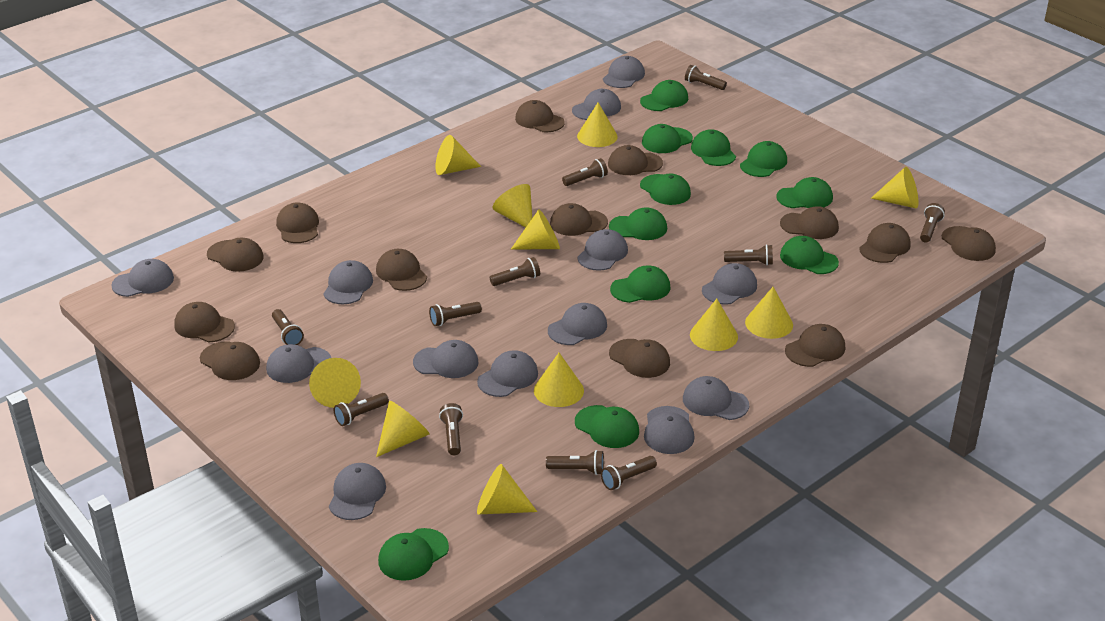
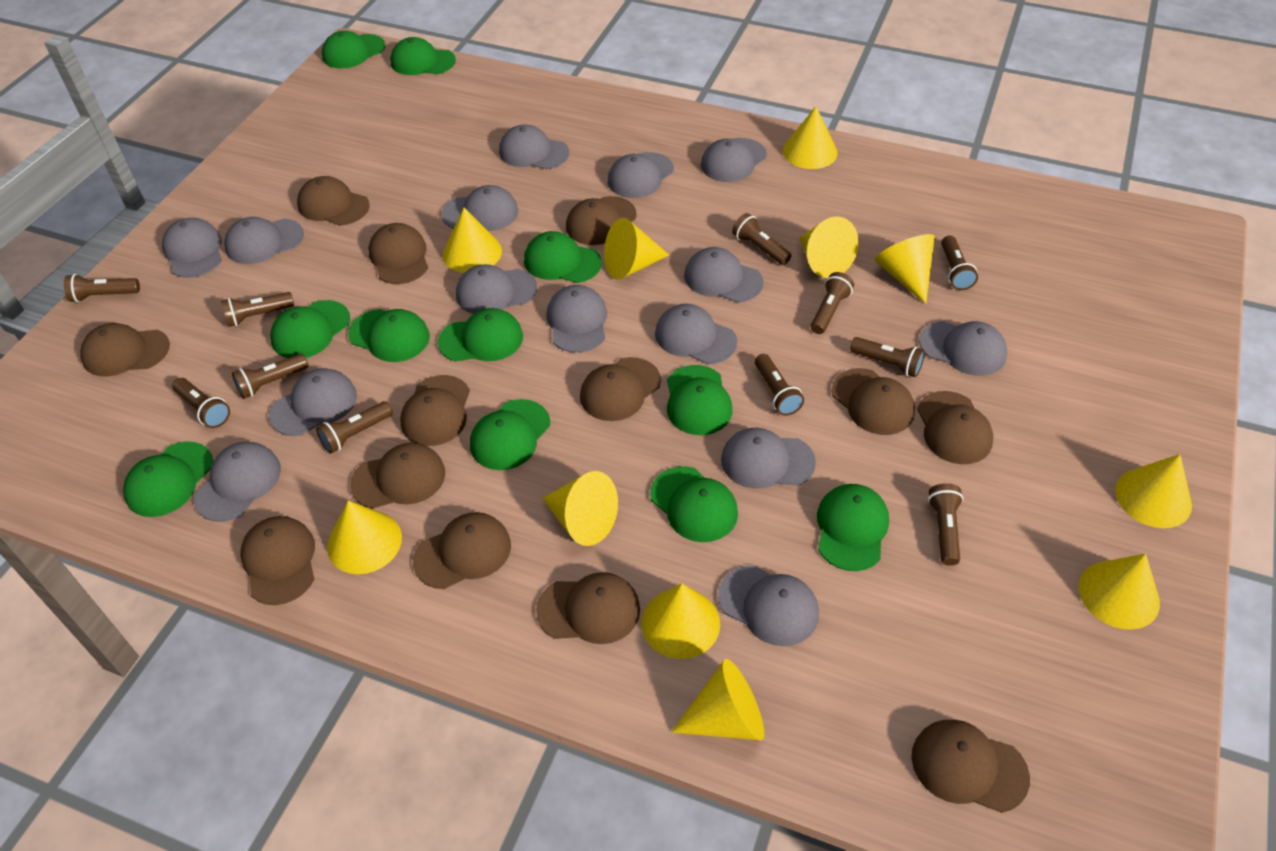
grey cap: 13 -> 15

